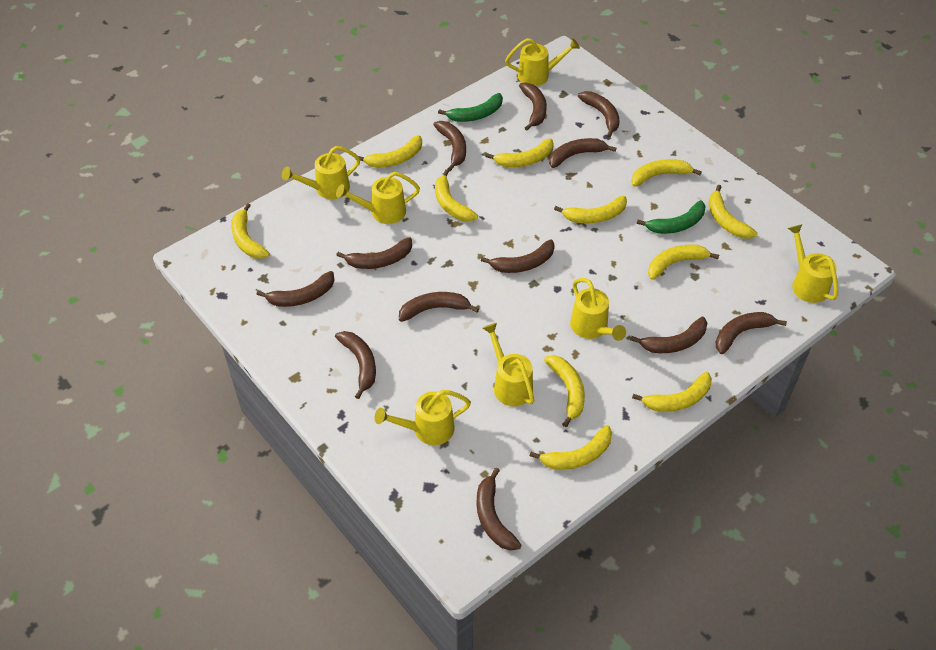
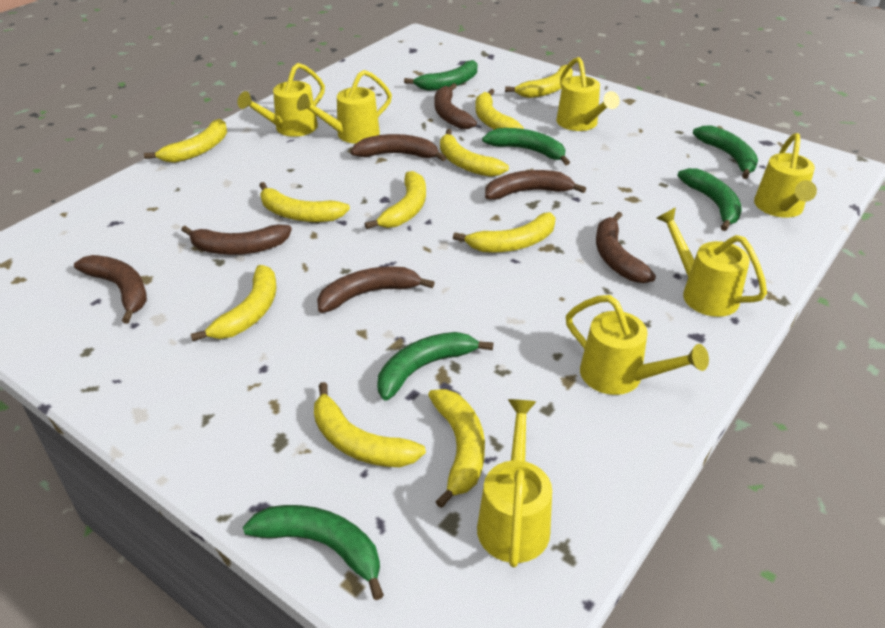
brown banana: 12 -> 7
green banana: 2 -> 6
yellow banana: 11 -> 10

